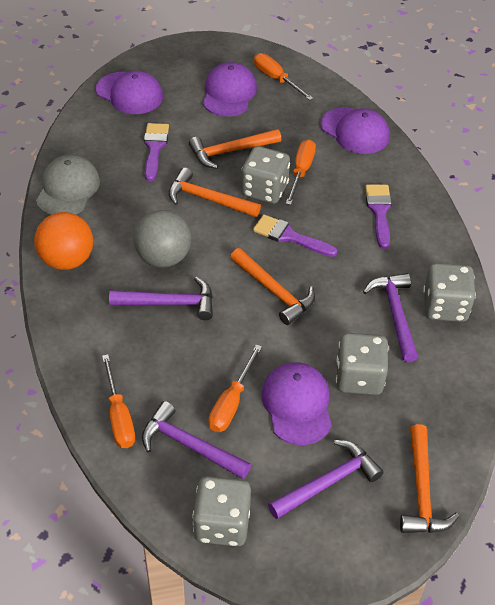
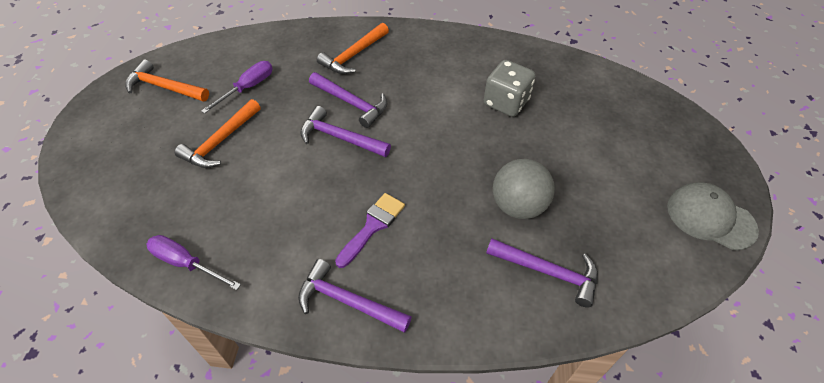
grey dice: 4 -> 1
orange ball: 1 -> 0
orange hammer: 4 -> 3
orange screwdriver: 4 -> 0
purple brush: 3 -> 1
purple cap: 4 -> 0
purple screwdriver: 0 -> 2

